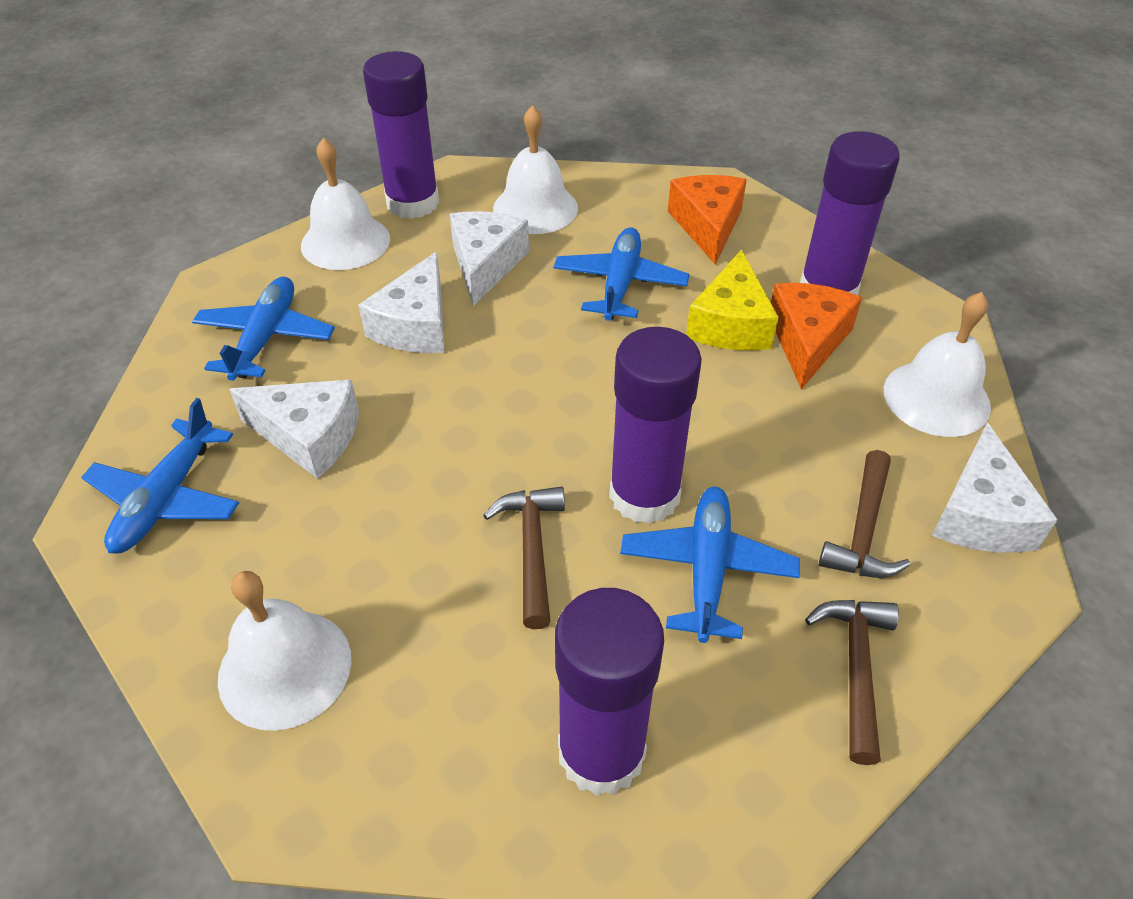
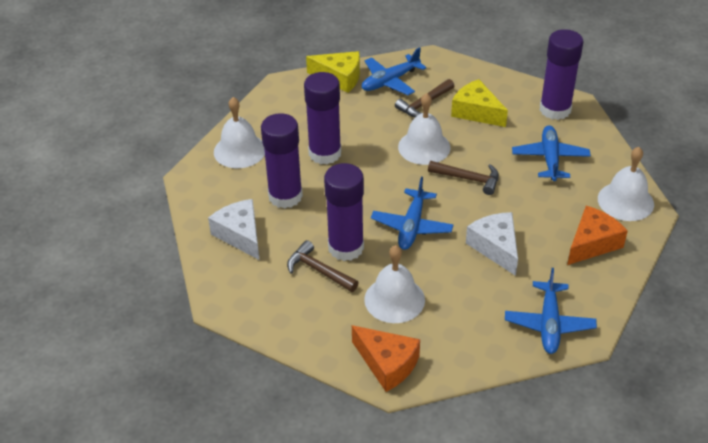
white cheese: 4 -> 2
yellow cheese: 1 -> 2

